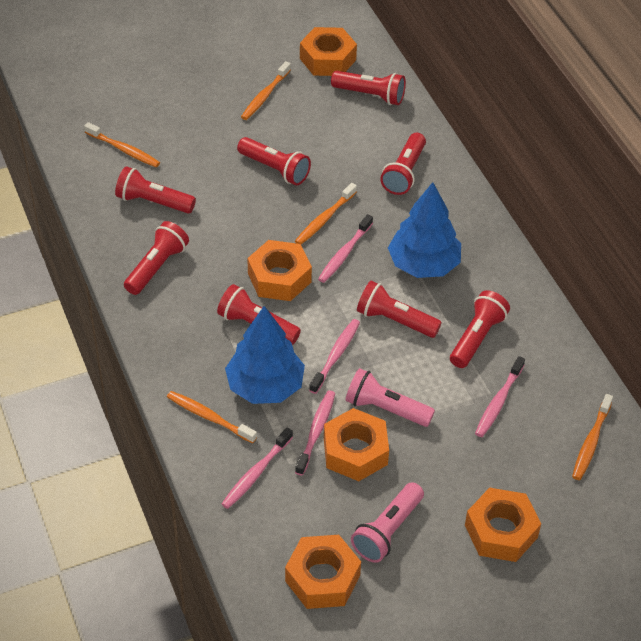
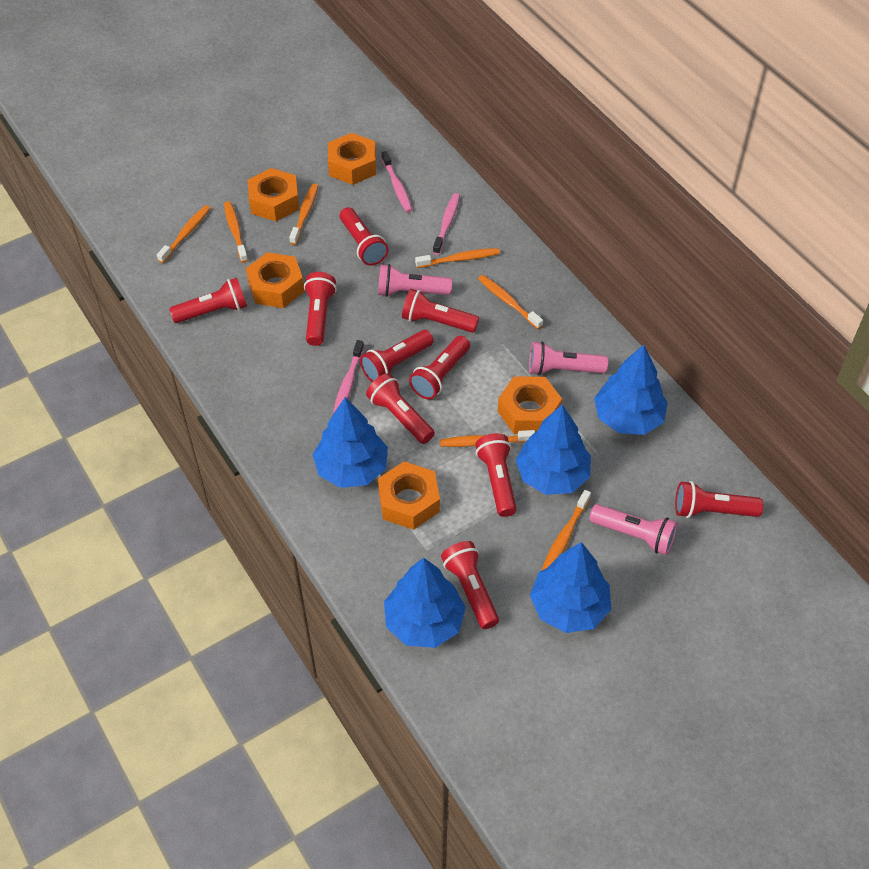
blue tree: 2 -> 5
orange toothbrush: 5 -> 7
pink flashlight: 2 -> 3
pink toothbrush: 5 -> 3
red flashlight: 8 -> 10

